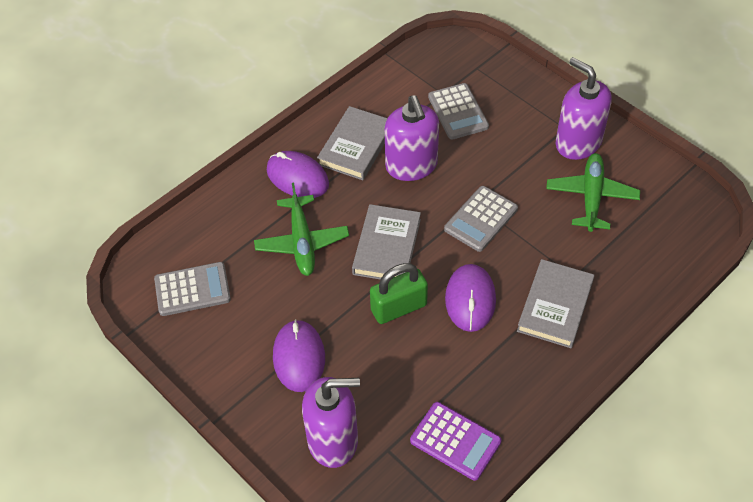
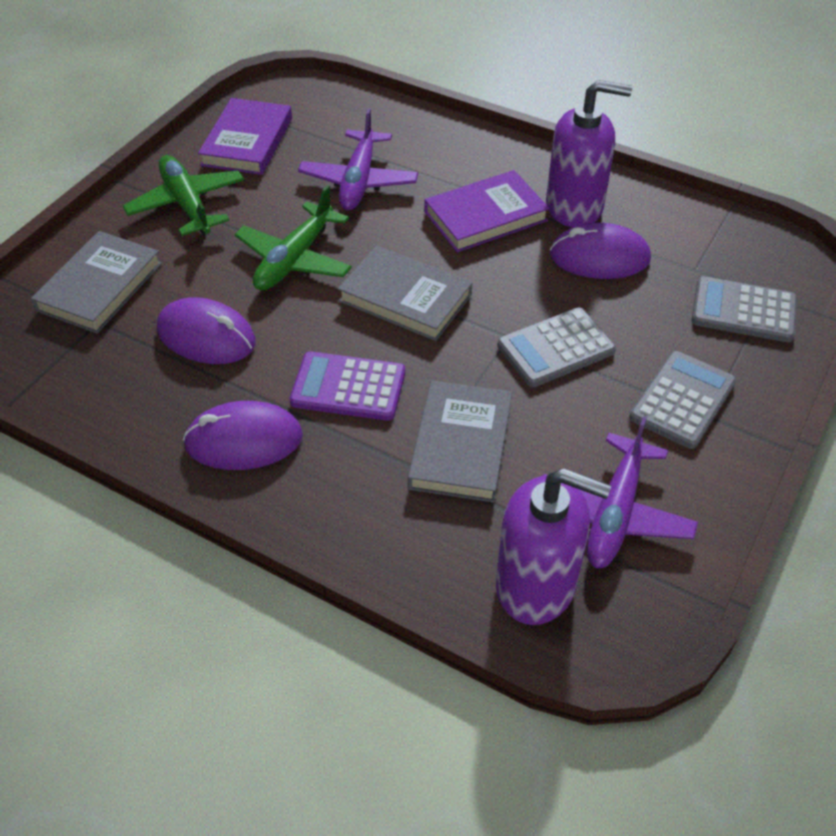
green padlock: 1 -> 0
purple book: 0 -> 2
purple plane: 0 -> 2
purple soap dispenser: 3 -> 2

